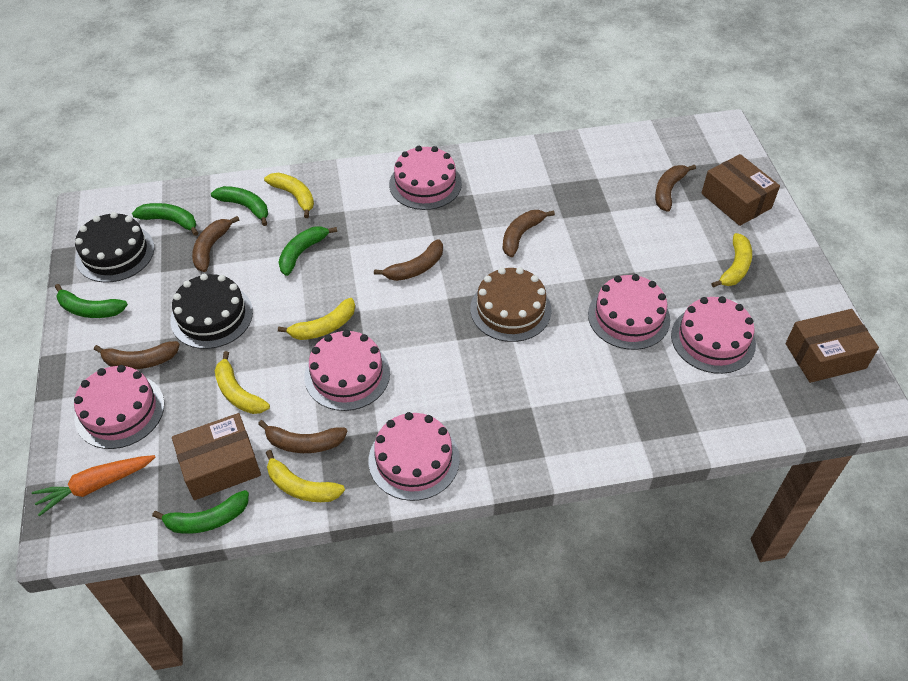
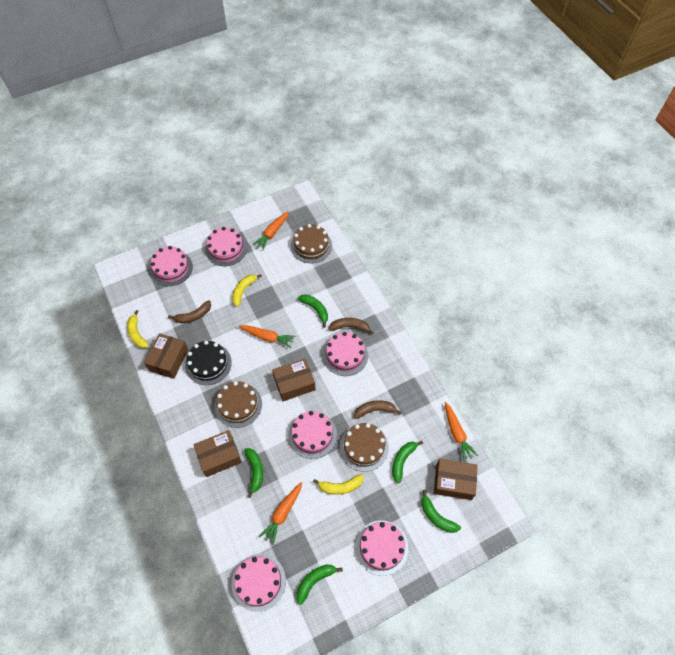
black cake: 2 -> 1
brown banana: 6 -> 3
brown box: 3 -> 4
brown cake: 1 -> 3
orange carrot: 1 -> 4
yellow banana: 5 -> 3

